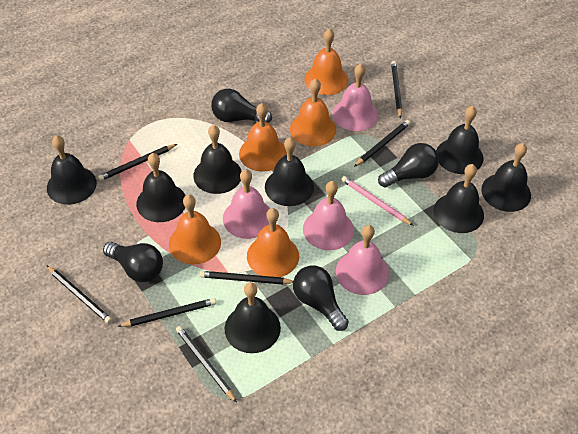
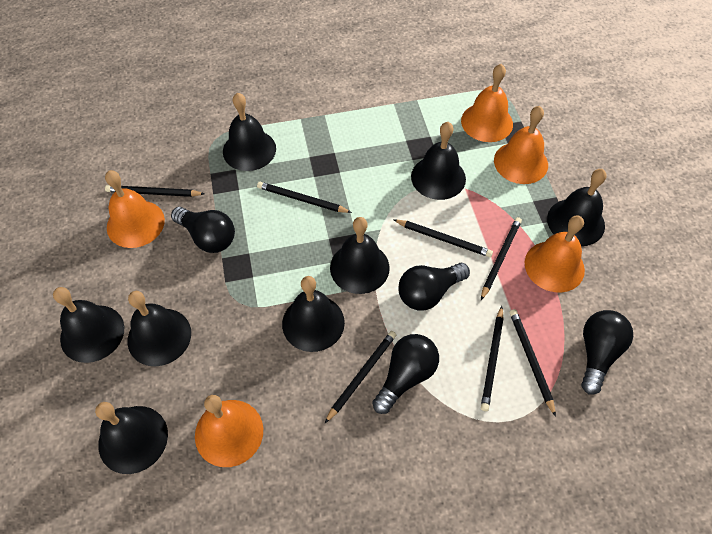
pink bell: 4 -> 0
pink pencil: 1 -> 0

